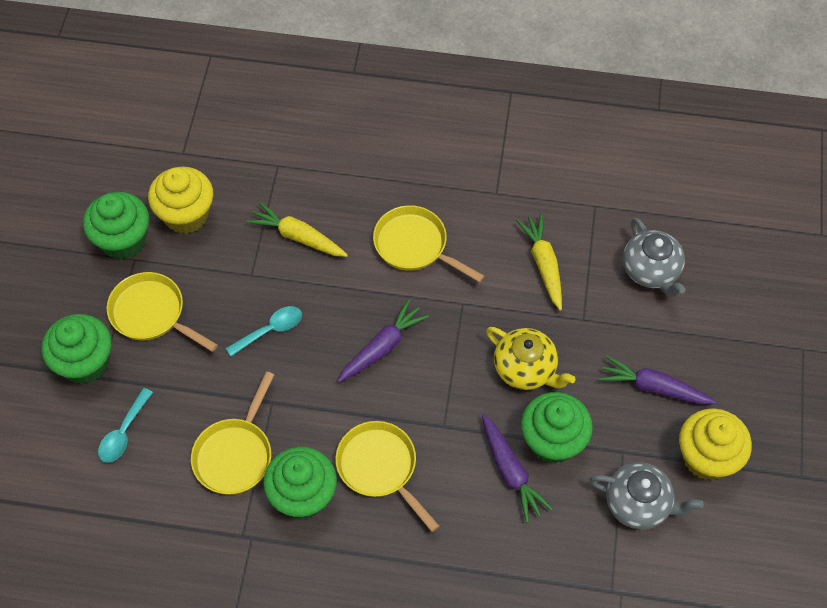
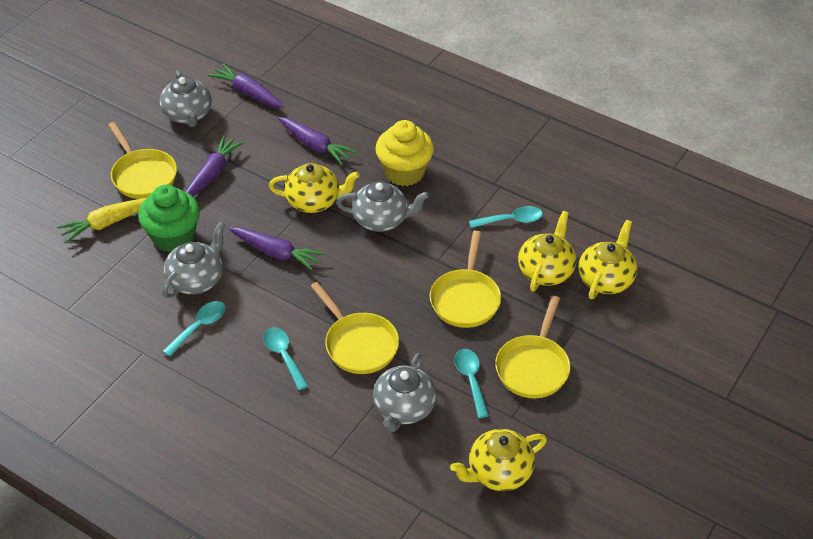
green cupcake: 4 -> 1
grey teapot: 2 -> 4
purple carrot: 3 -> 4
turquoise spoon: 2 -> 4
yellow carrot: 2 -> 1
yellow cupcake: 2 -> 1
yellow teapot: 1 -> 4

